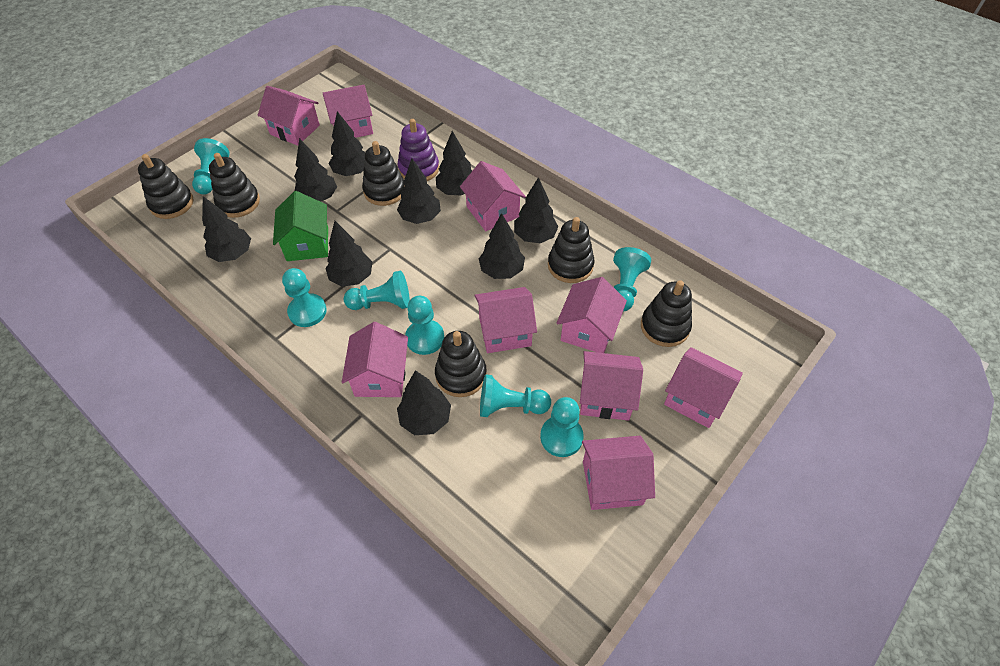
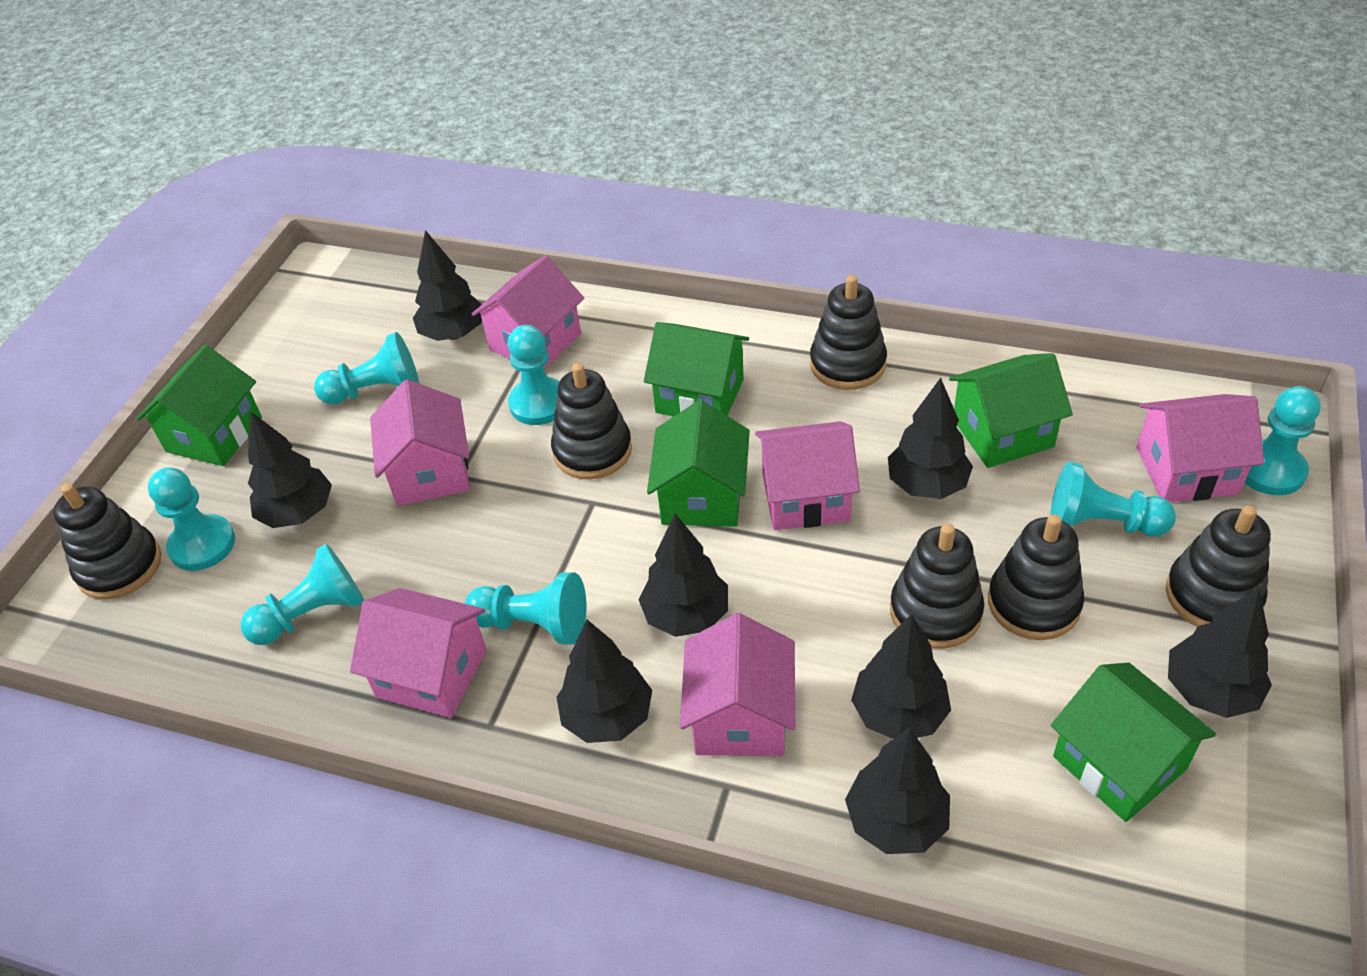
black tree: 9 -> 8
green house: 1 -> 5
pink house: 9 -> 6
purple stacking toy: 1 -> 0

